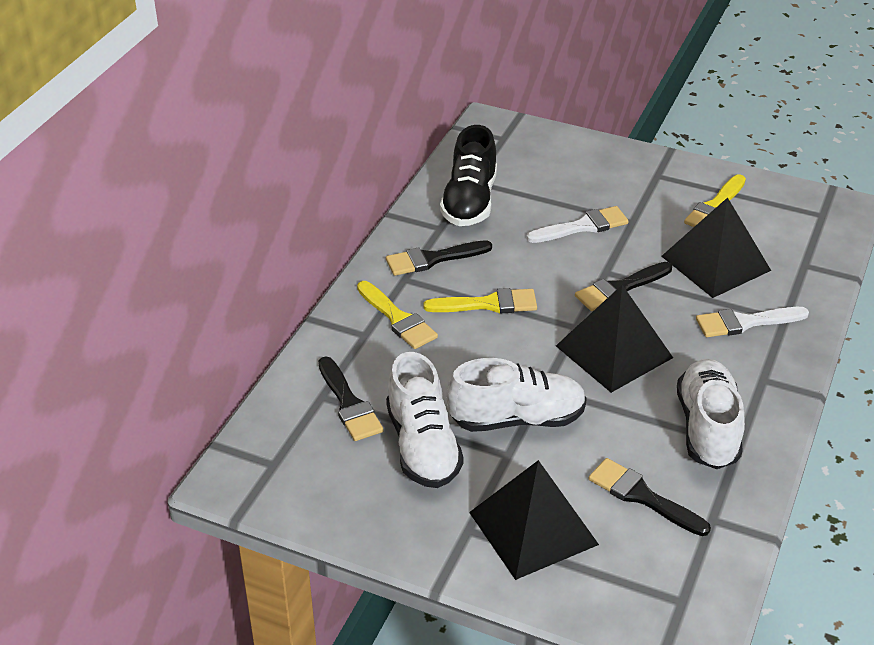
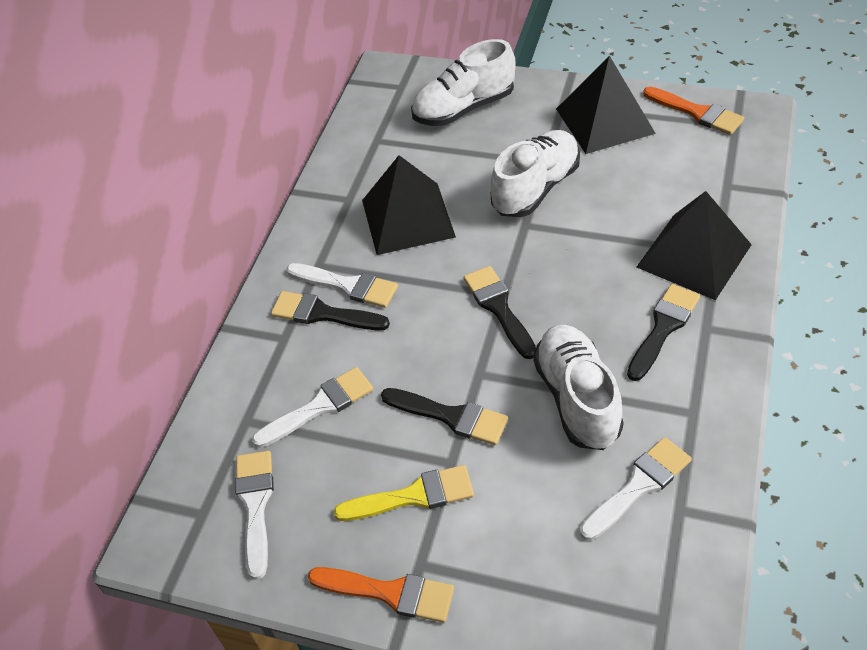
black shoe: 1 -> 0
orange brush: 0 -> 2
white brush: 2 -> 4
yellow brush: 3 -> 1

